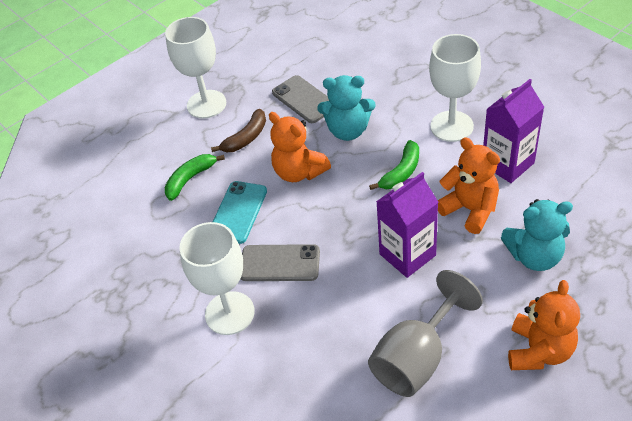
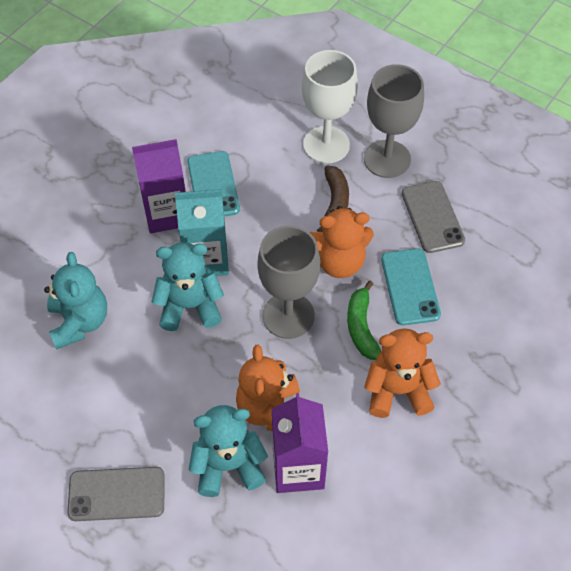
green banana: 2 -> 1
grey goblet: 1 -> 2
turquoise carton: 0 -> 1
turquoise phone: 1 -> 2
turquoise teddy bear: 2 -> 3
white goblet: 3 -> 1

